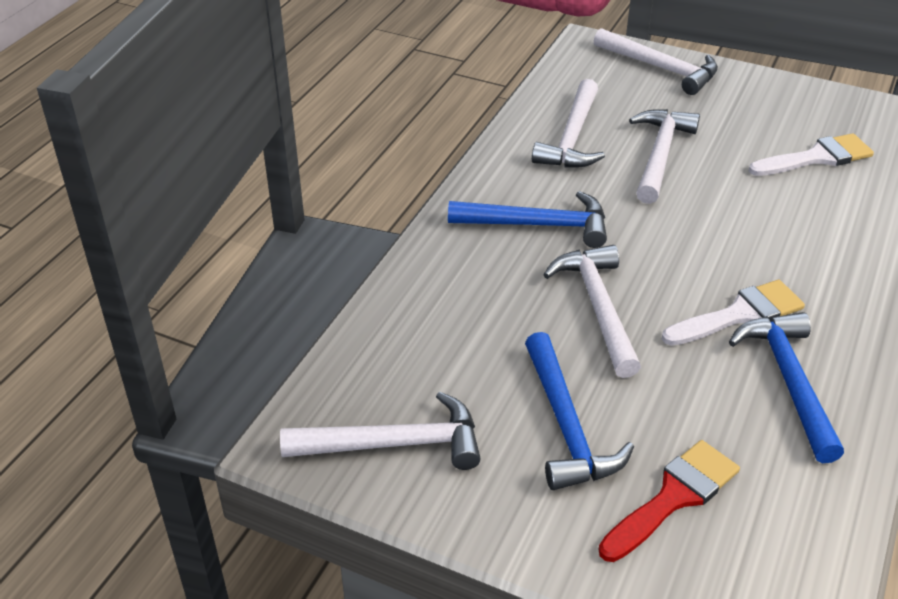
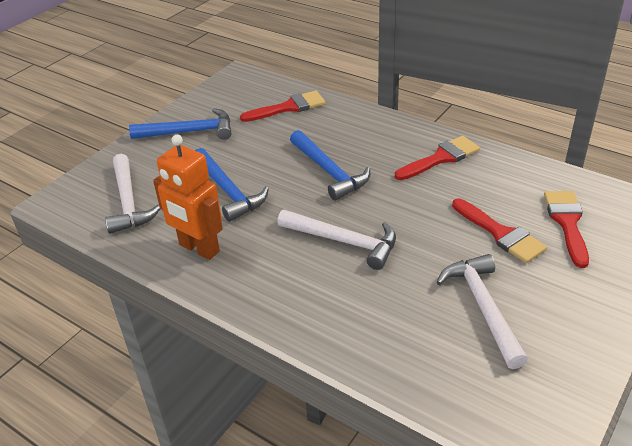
orange robot: 0 -> 1
red brush: 1 -> 4
white brush: 2 -> 0
white hammer: 5 -> 3

